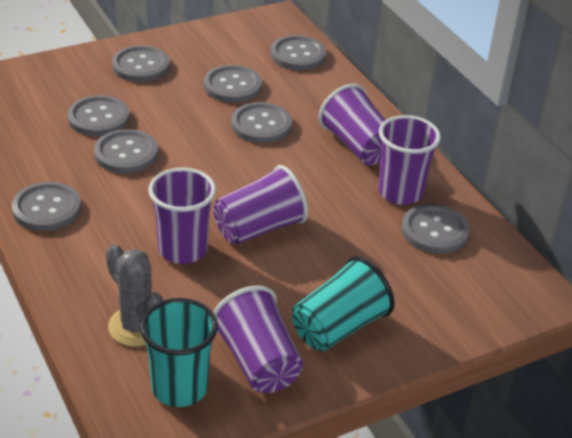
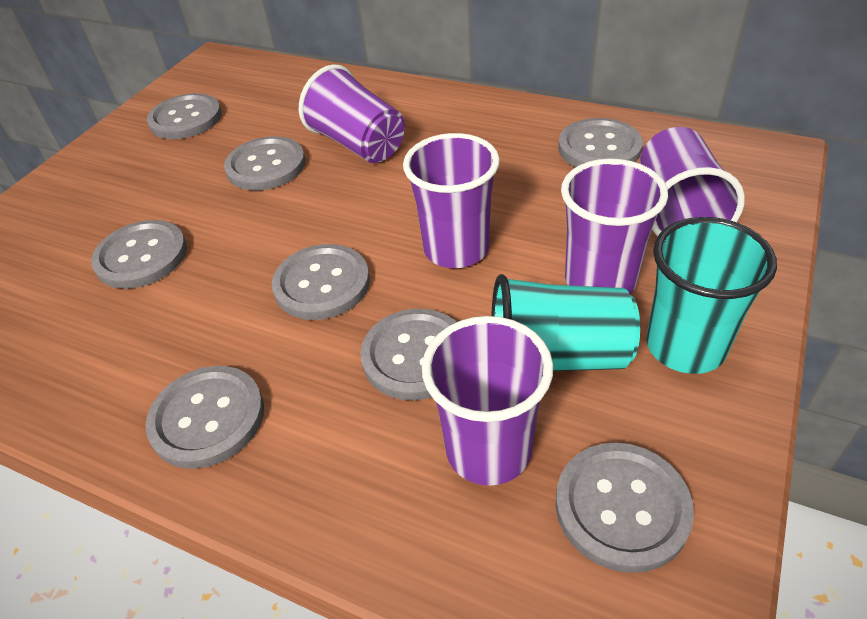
grey cactus: 1 -> 0

